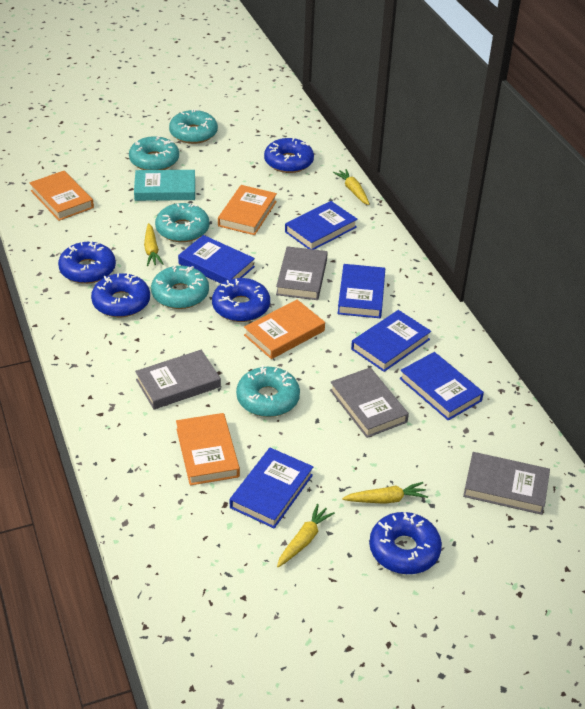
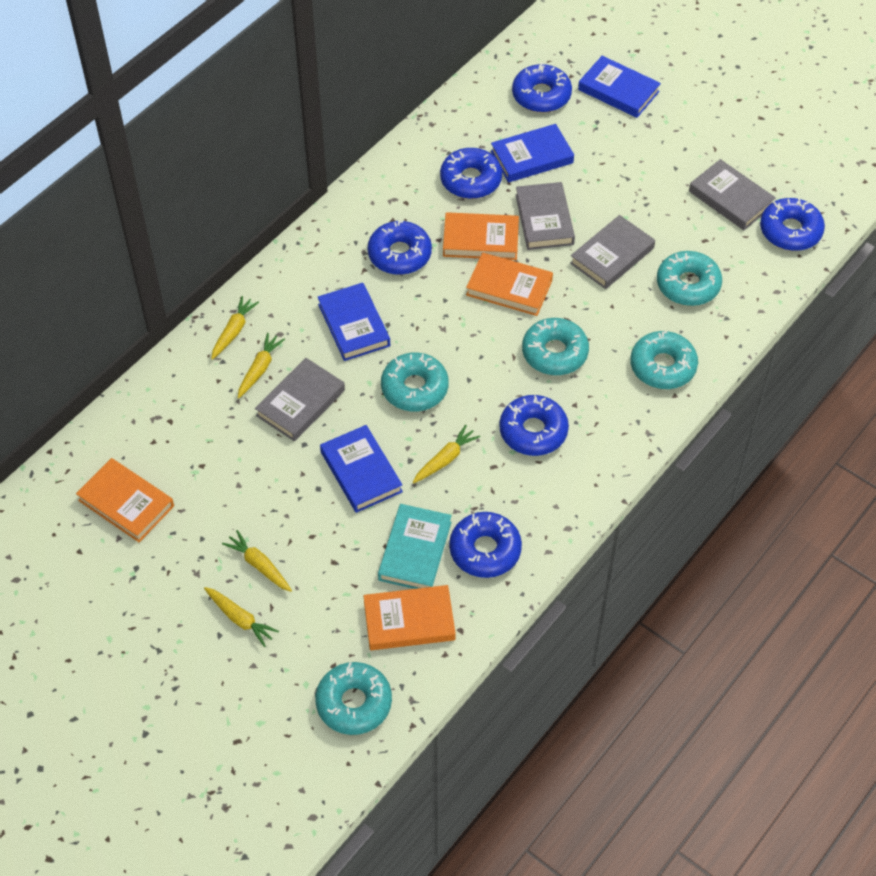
blue book: 6 -> 4
blue donut: 5 -> 6
yellow carrot: 4 -> 5

